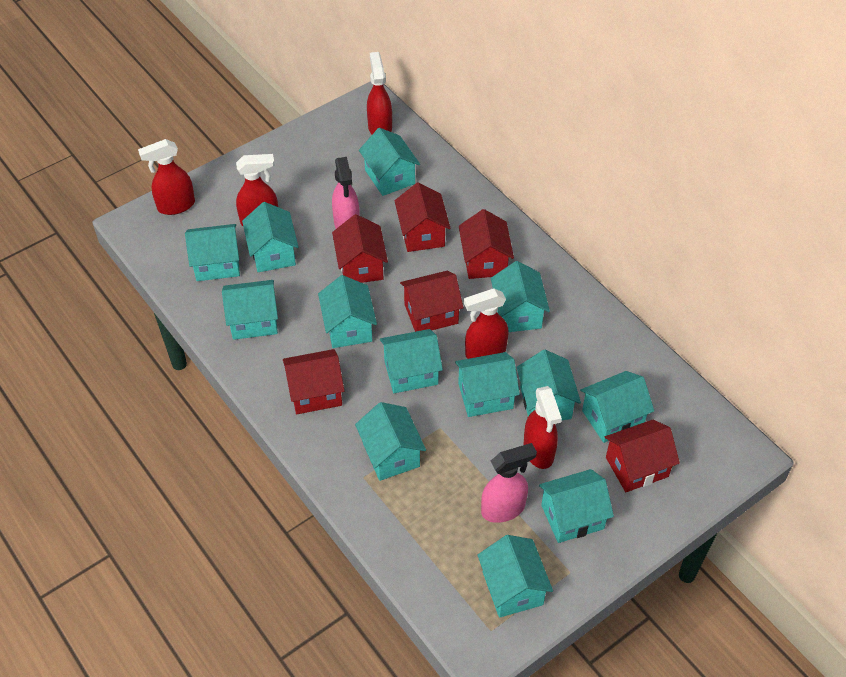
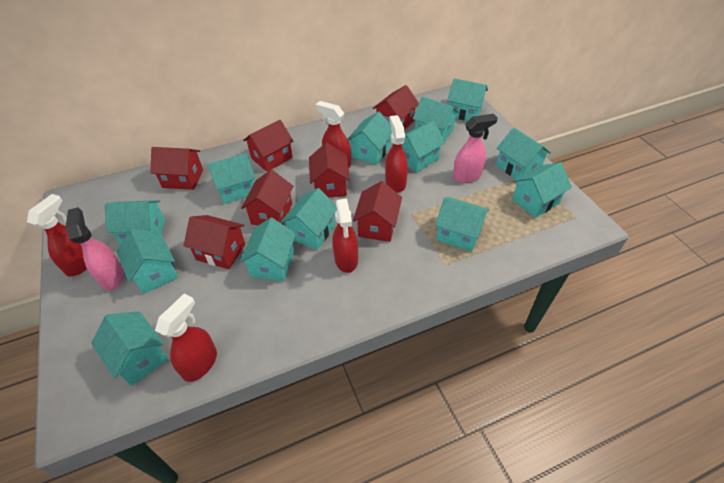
red house: 6 -> 7

